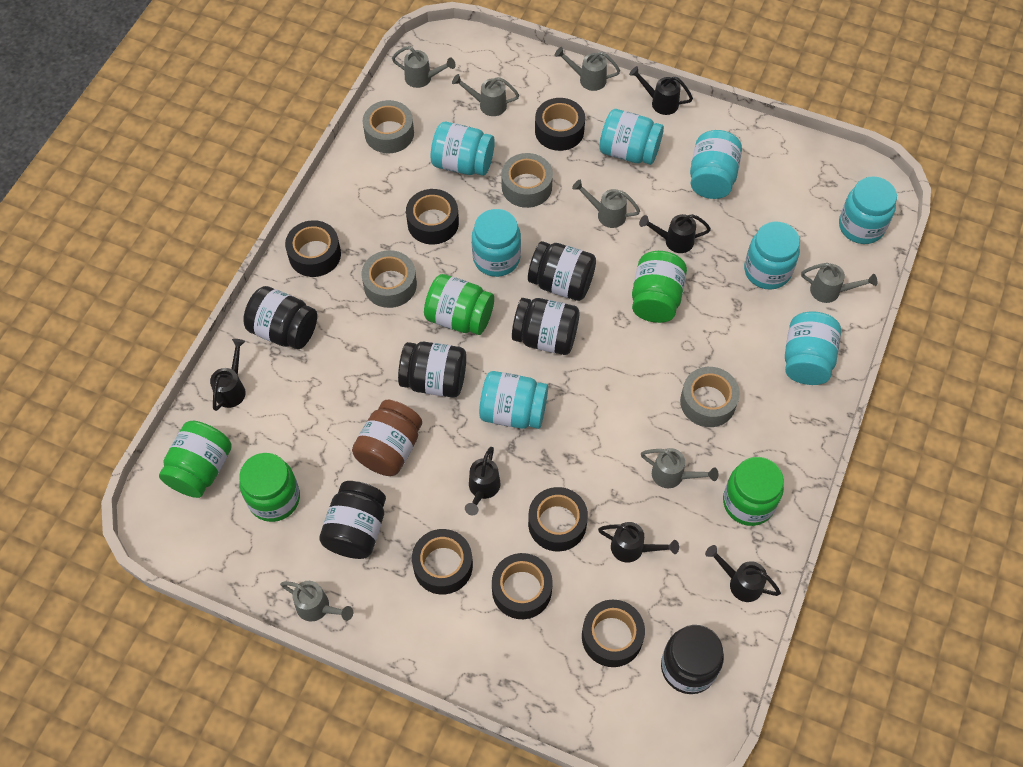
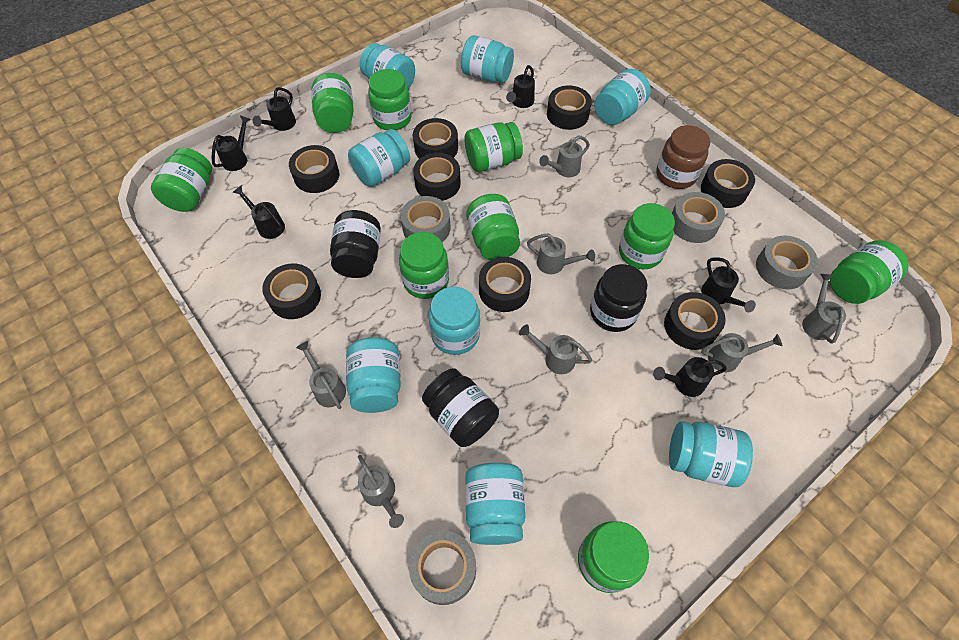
black jar: 6 -> 3
black tape: 7 -> 8
green jar: 5 -> 9

